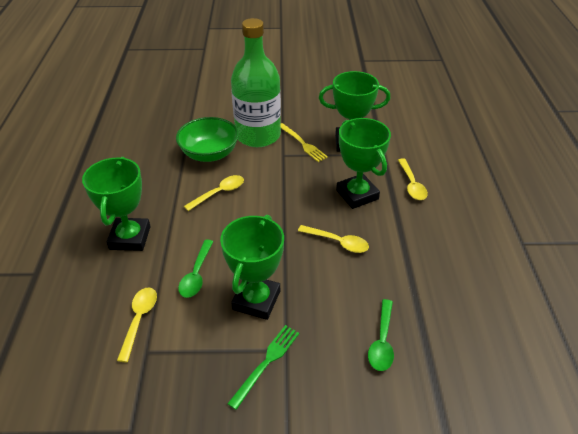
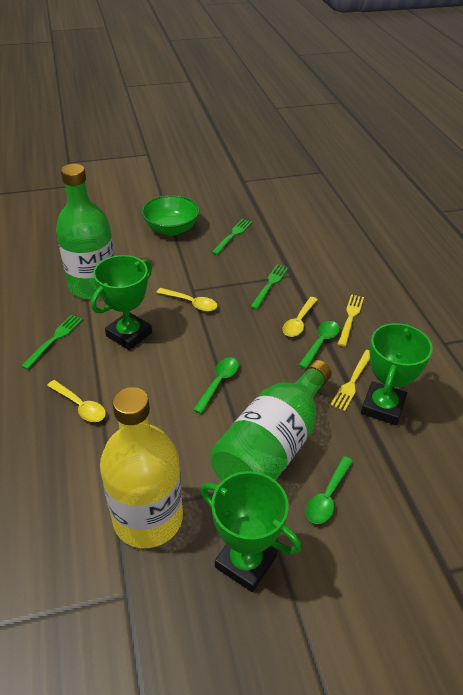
green bottle: 1 -> 2
green fork: 1 -> 3
green spoon: 2 -> 3
green trophy: 4 -> 3
yellow bottle: 0 -> 1
yellow fork: 1 -> 2
yellow spoon: 4 -> 3

